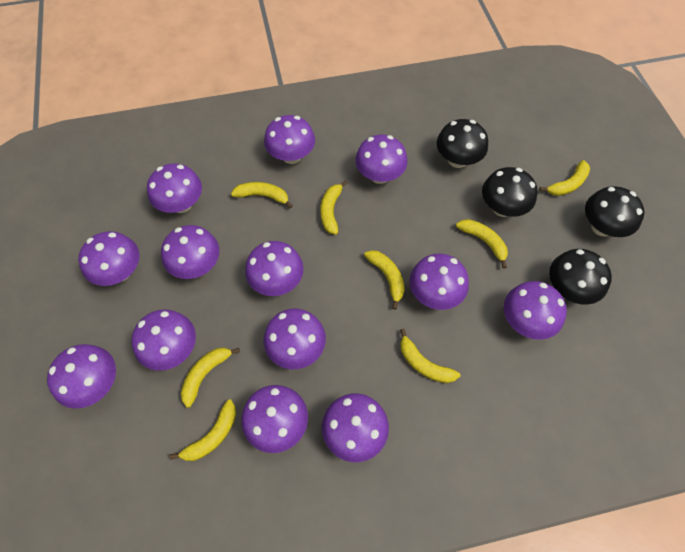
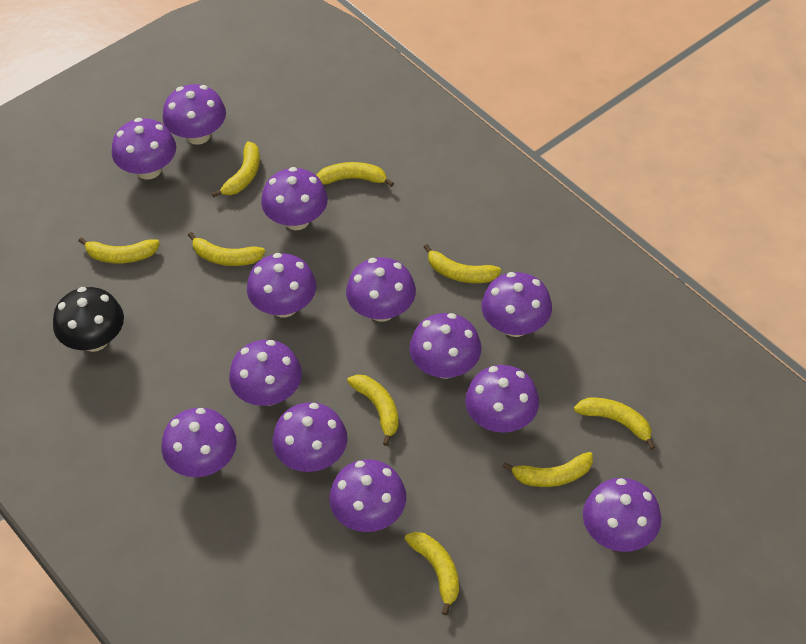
black mushroom: 4 -> 1
yellow banana: 8 -> 9

